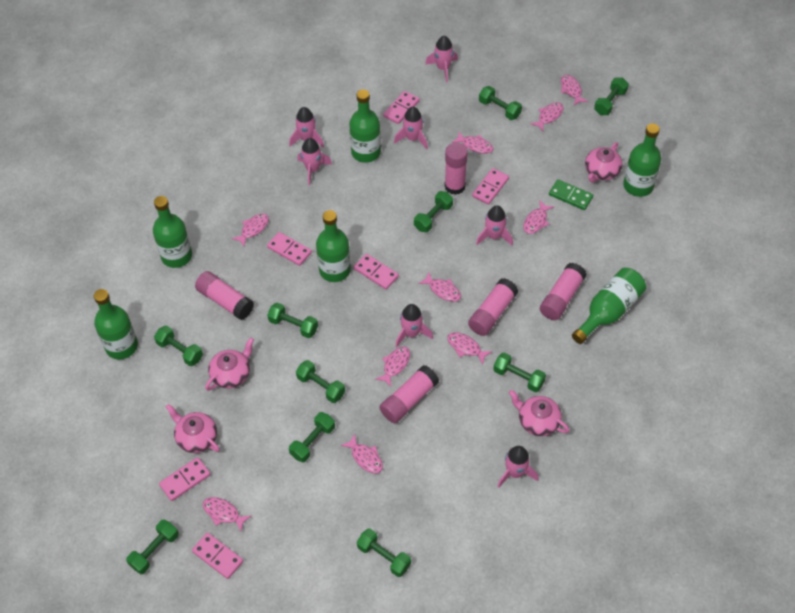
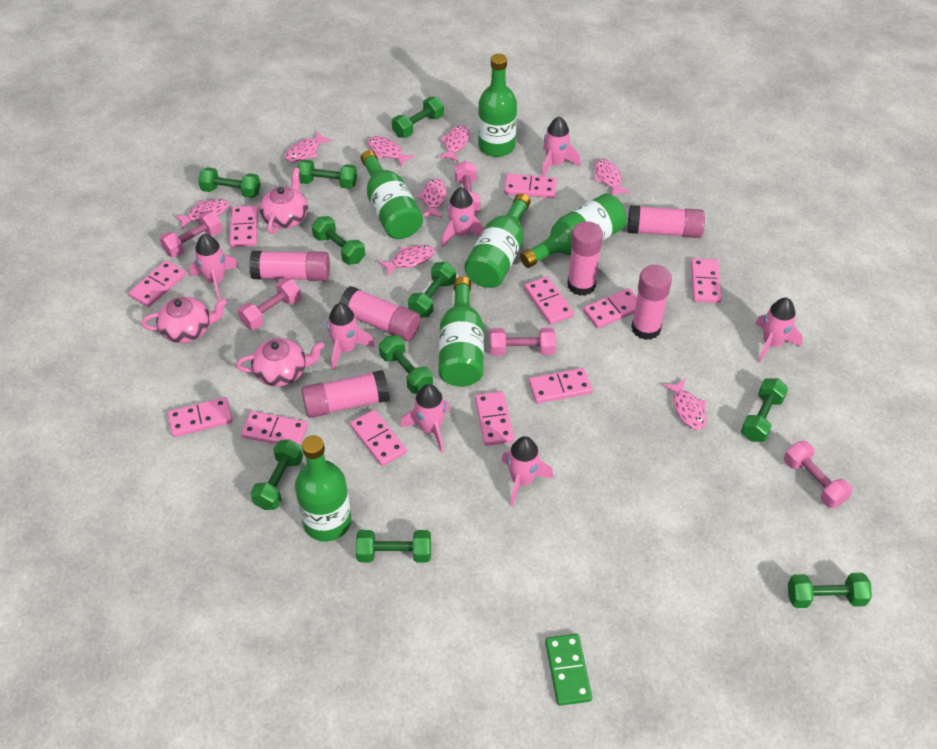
pink domino: 6 -> 11
pink dumbbell: 0 -> 5
pink fish: 10 -> 8
pink glue stick: 5 -> 6
pink teapot: 4 -> 3

